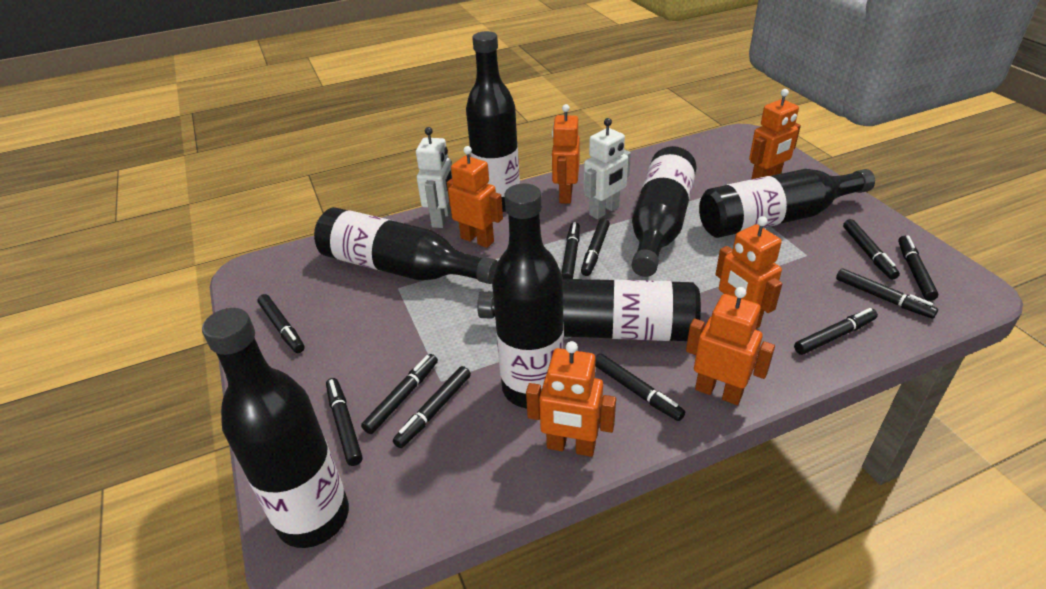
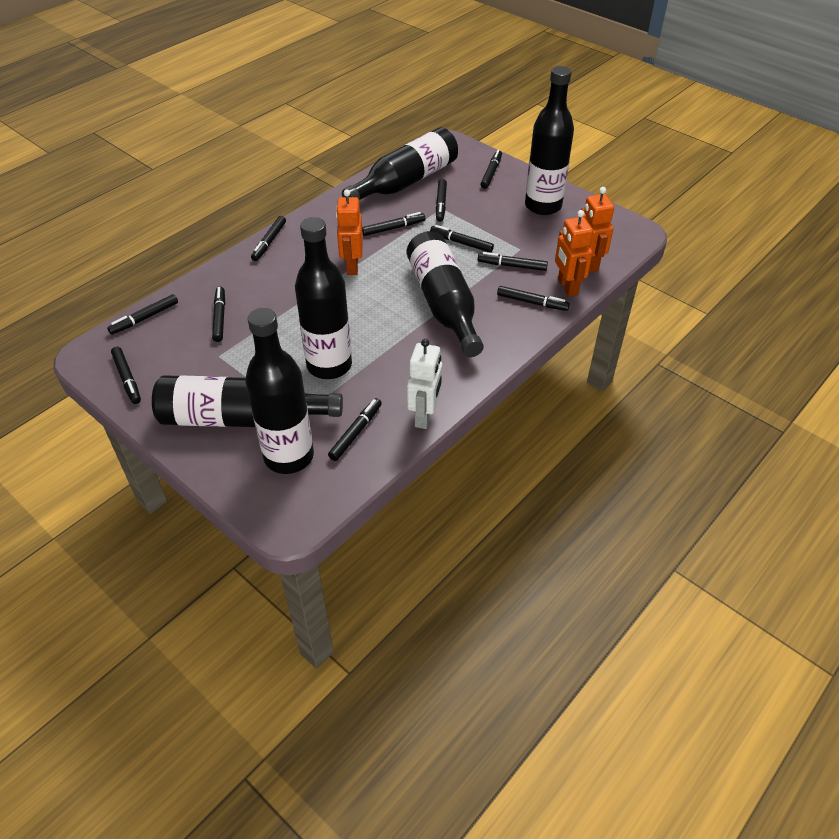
black bottle: 7 -> 6
orange robot: 6 -> 3
white robot: 2 -> 1

